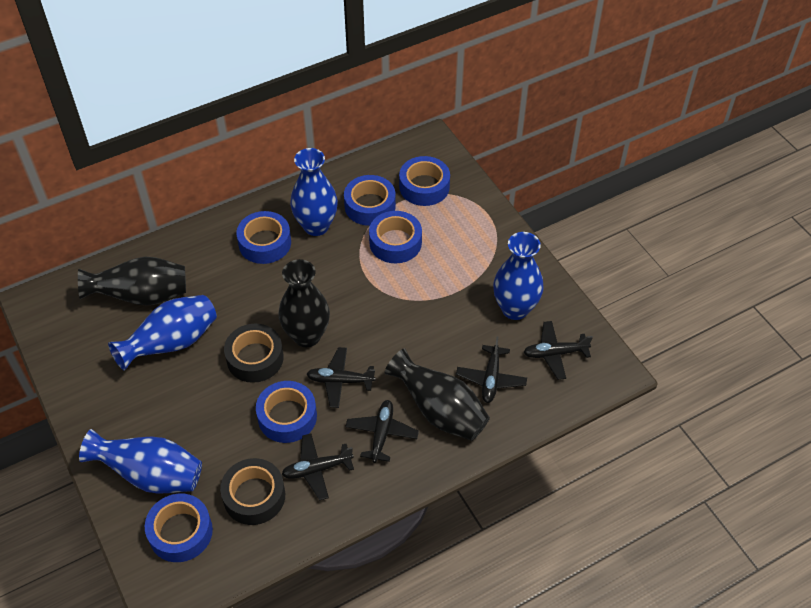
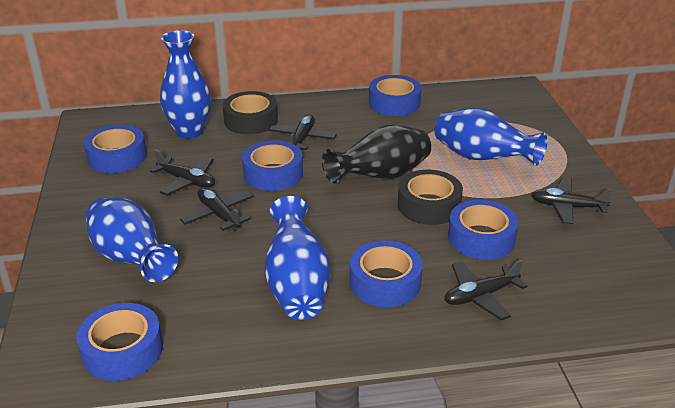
black vase: 3 -> 1

